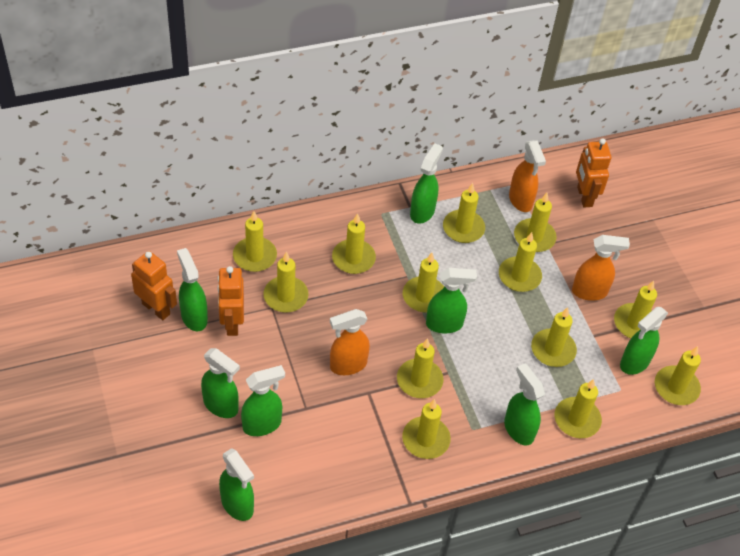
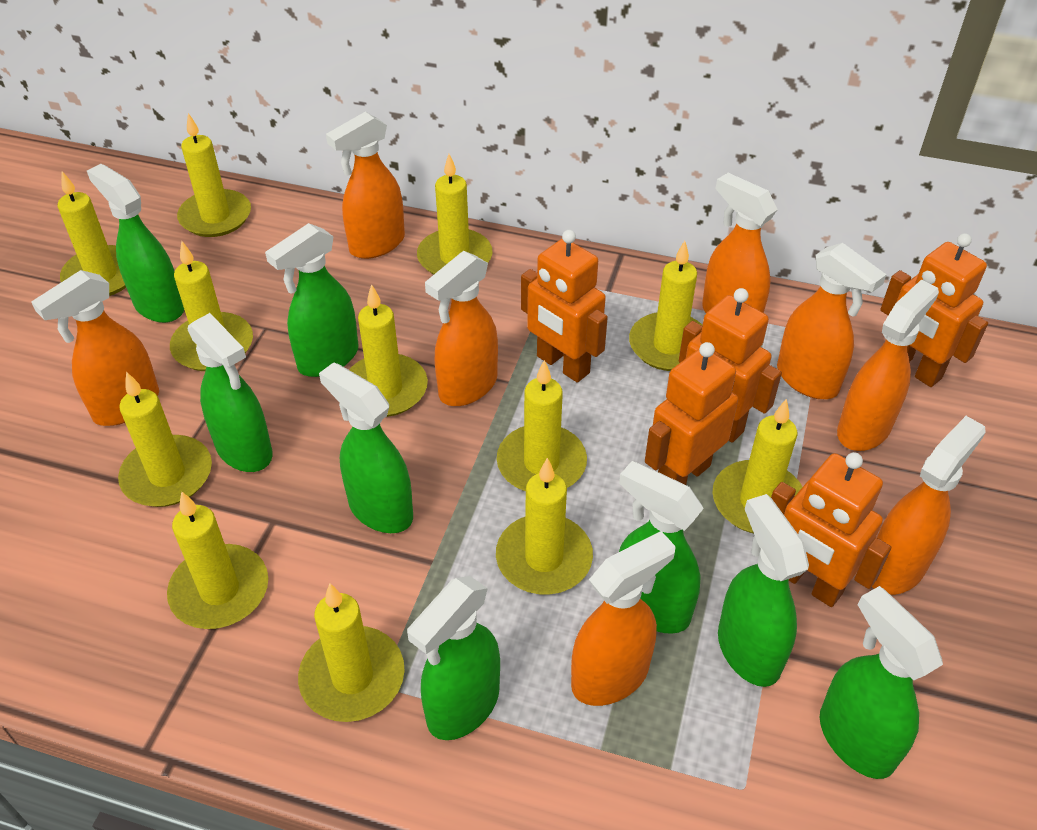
orange robot: 3 -> 5
orange spray bottle: 3 -> 8
yellow candle: 13 -> 12

